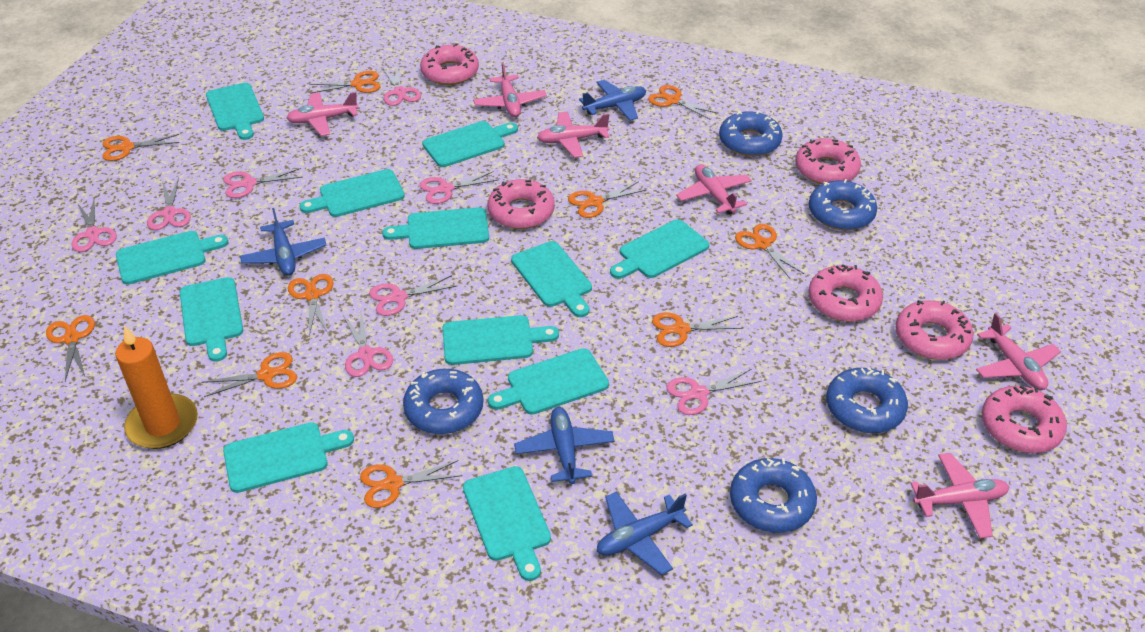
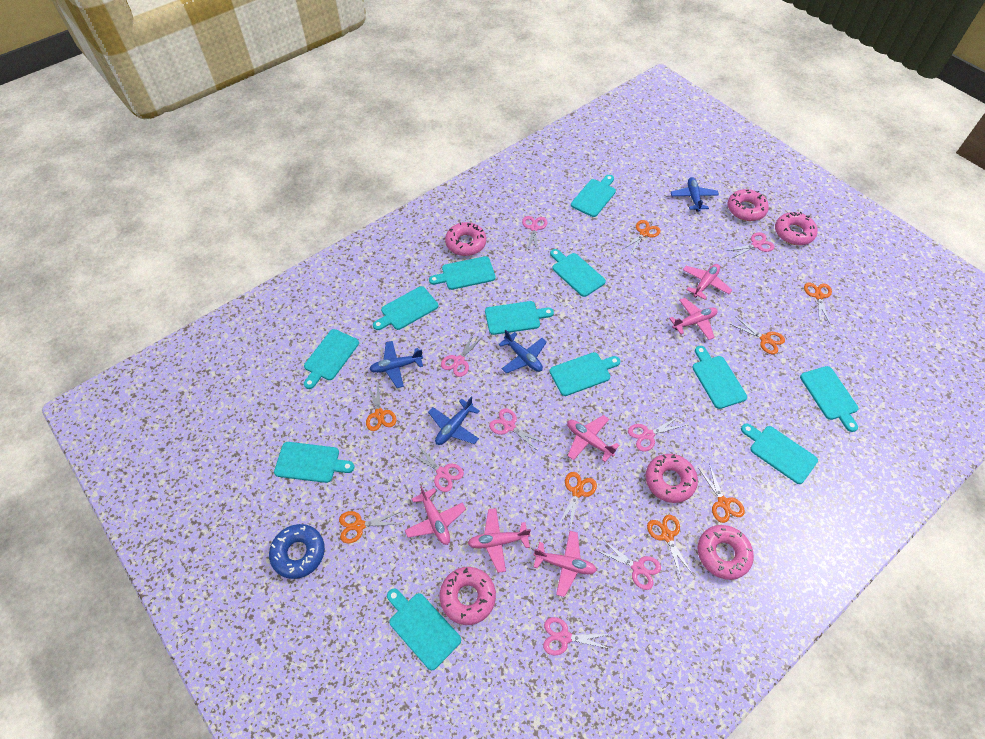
blue donut: 5 -> 1
orange candle: 1 -> 0
orange scissors: 10 -> 8

